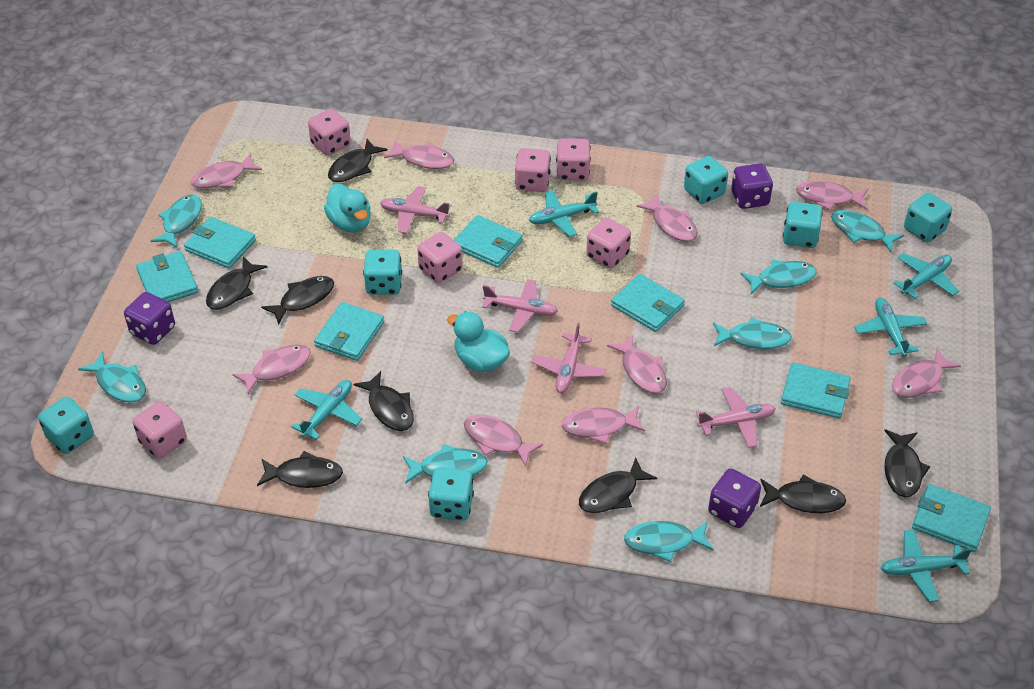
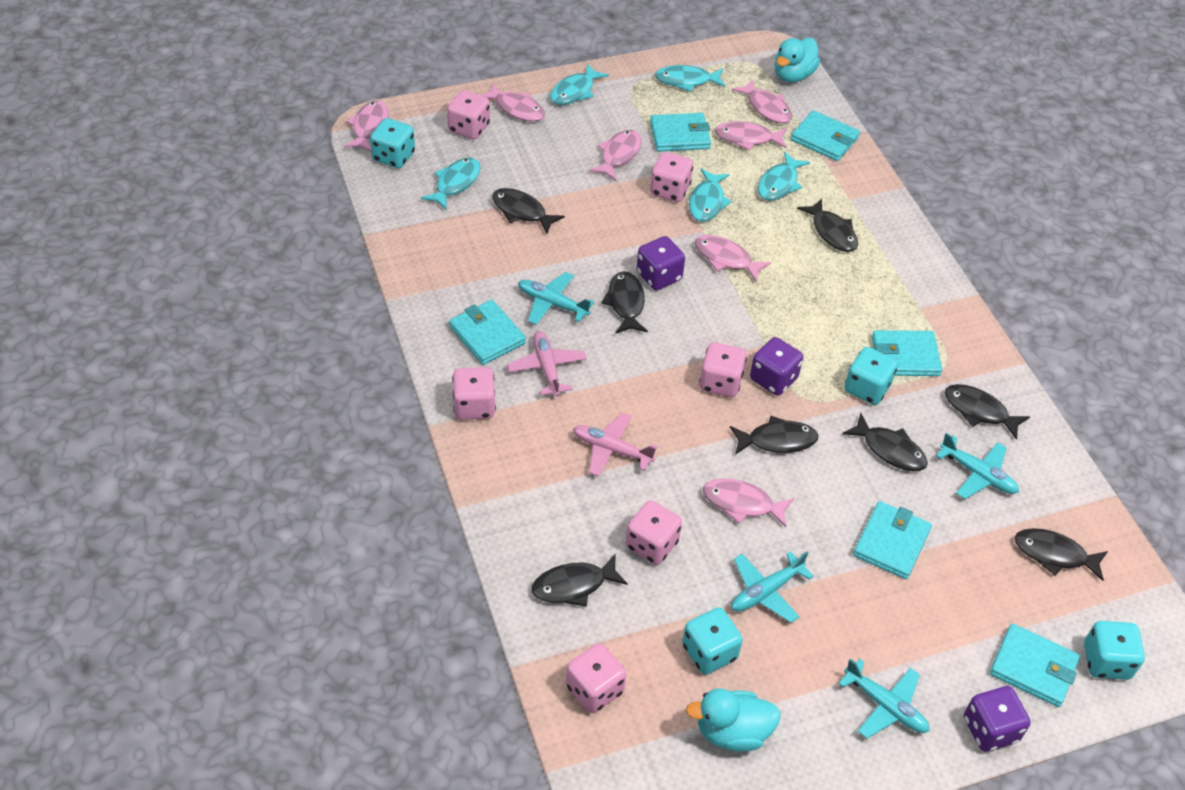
pink fish: 9 -> 7
pink plane: 4 -> 2
turquoise dice: 6 -> 4
turquoise fish: 7 -> 5
turquoise plane: 5 -> 4
turquoise wallet: 7 -> 6

